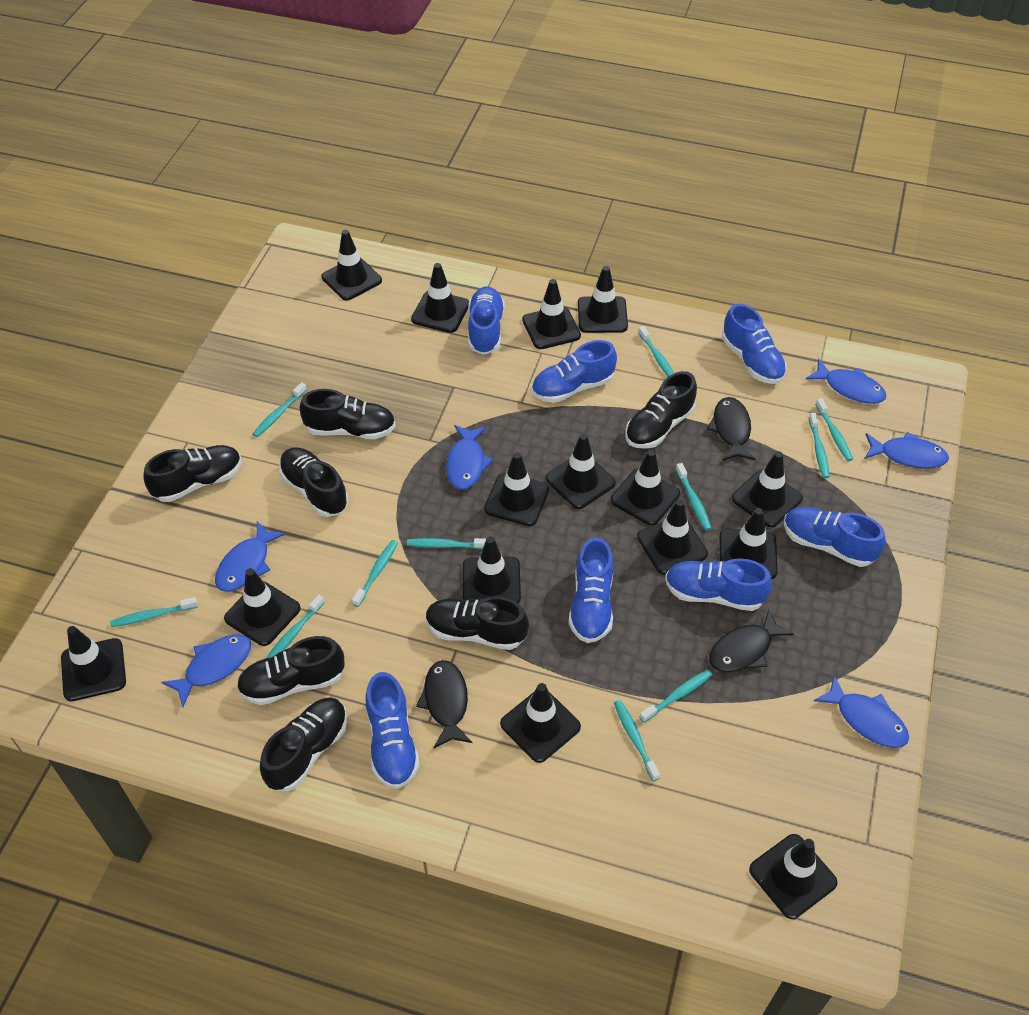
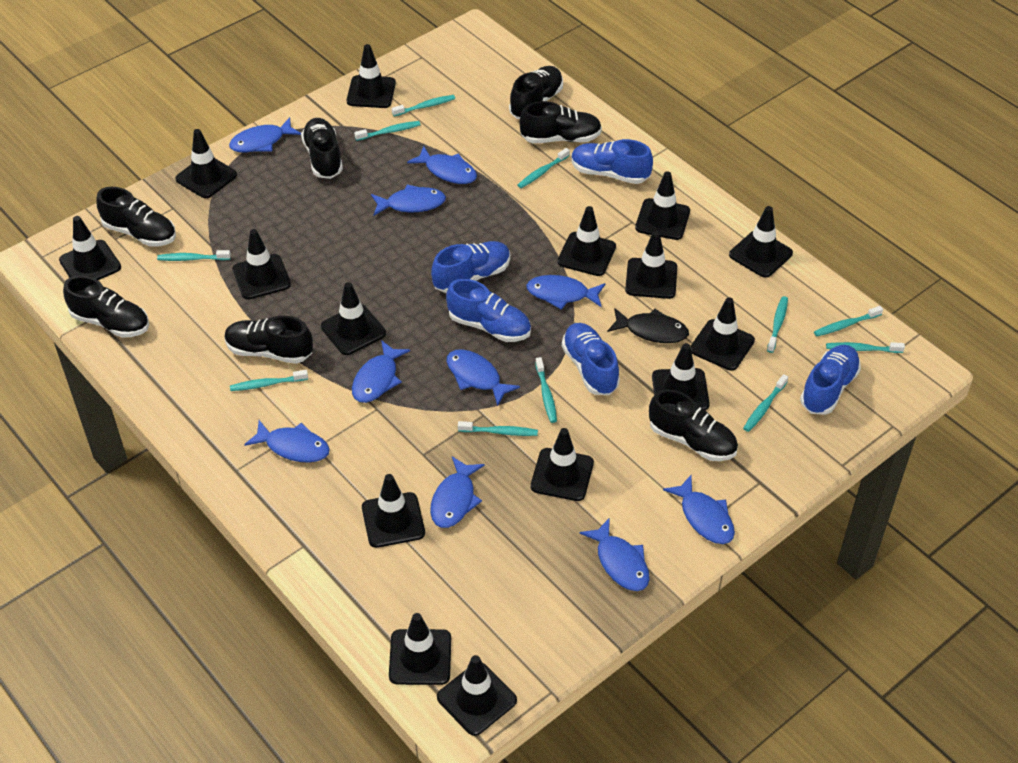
black fish: 3 -> 1
blue fish: 6 -> 10
blue shoe: 7 -> 5

